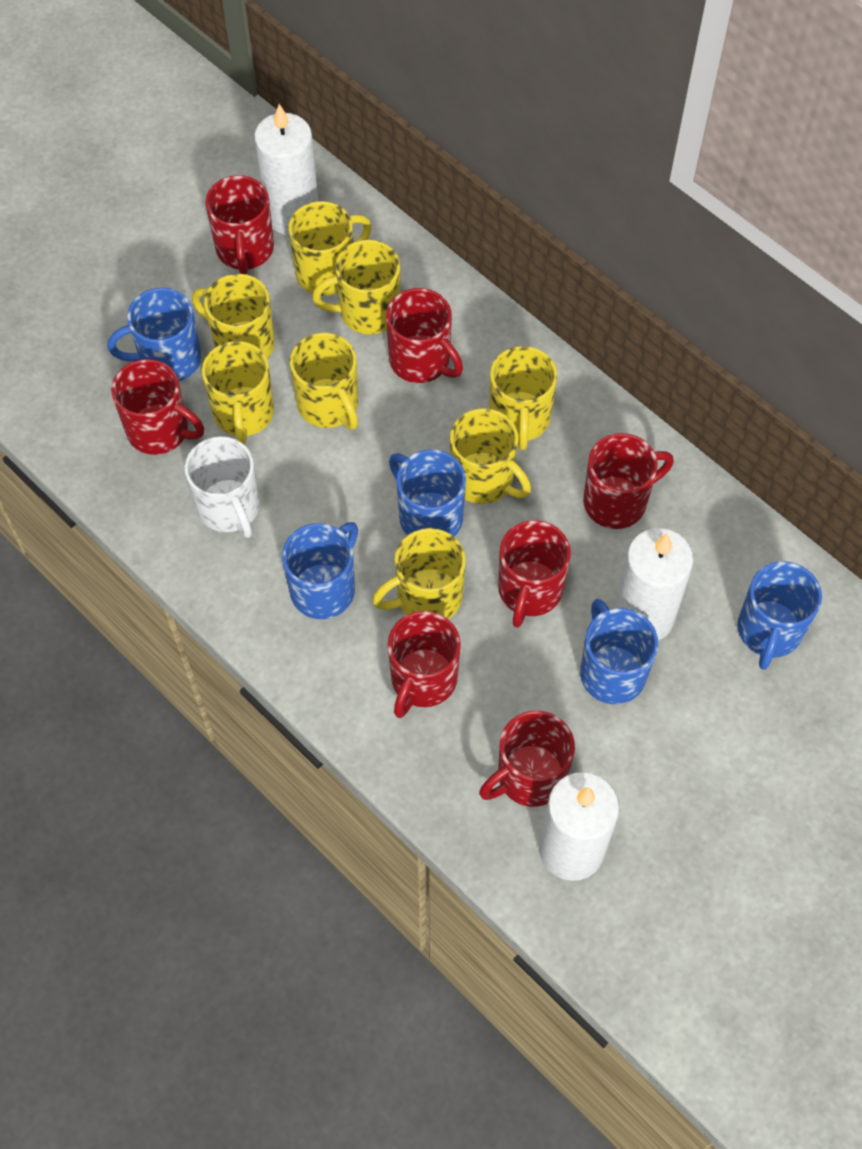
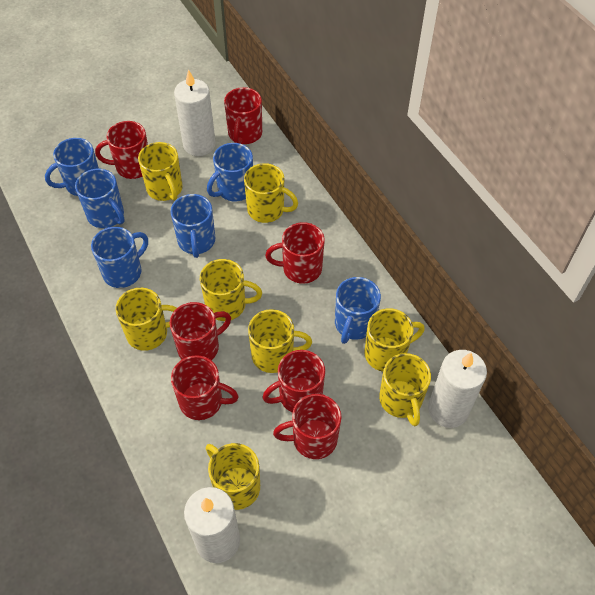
blue mug: 5 -> 6
white mug: 1 -> 0

